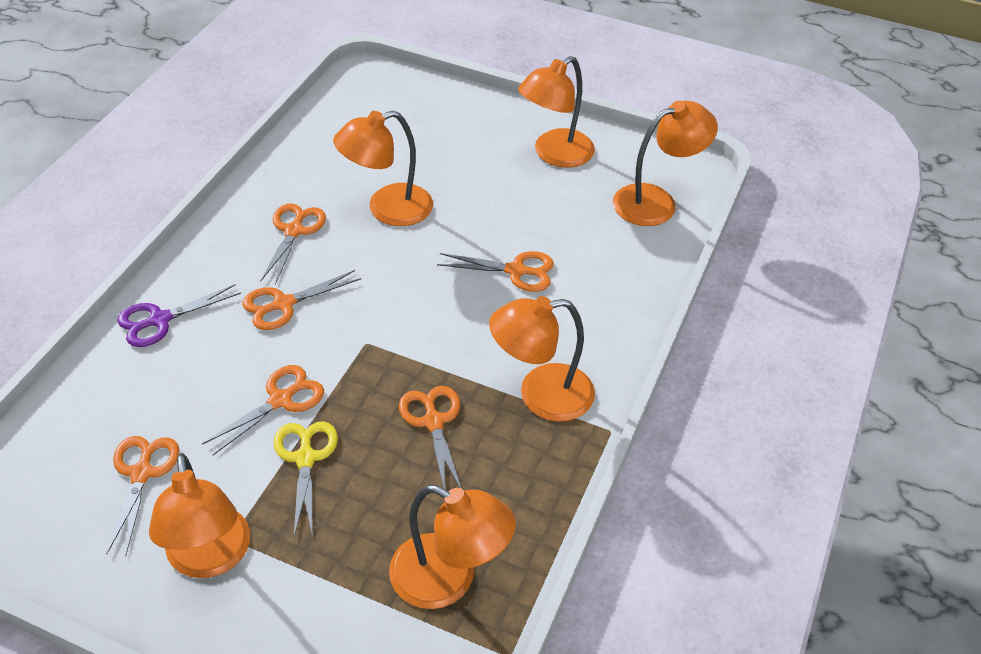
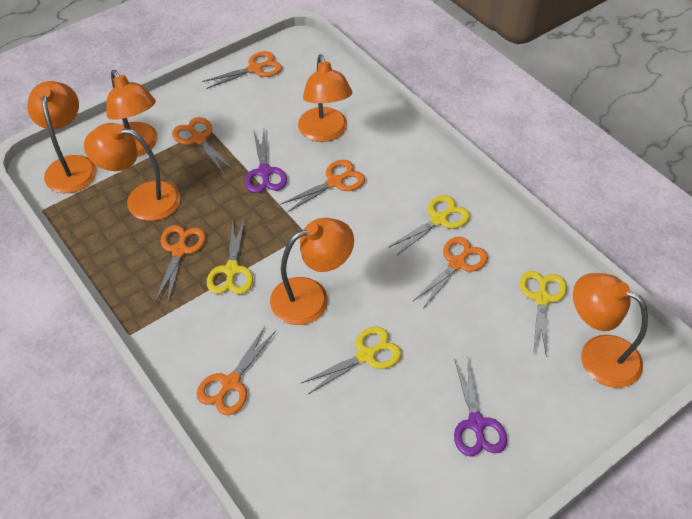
purple scissors: 1 -> 2
yellow scissors: 1 -> 4

